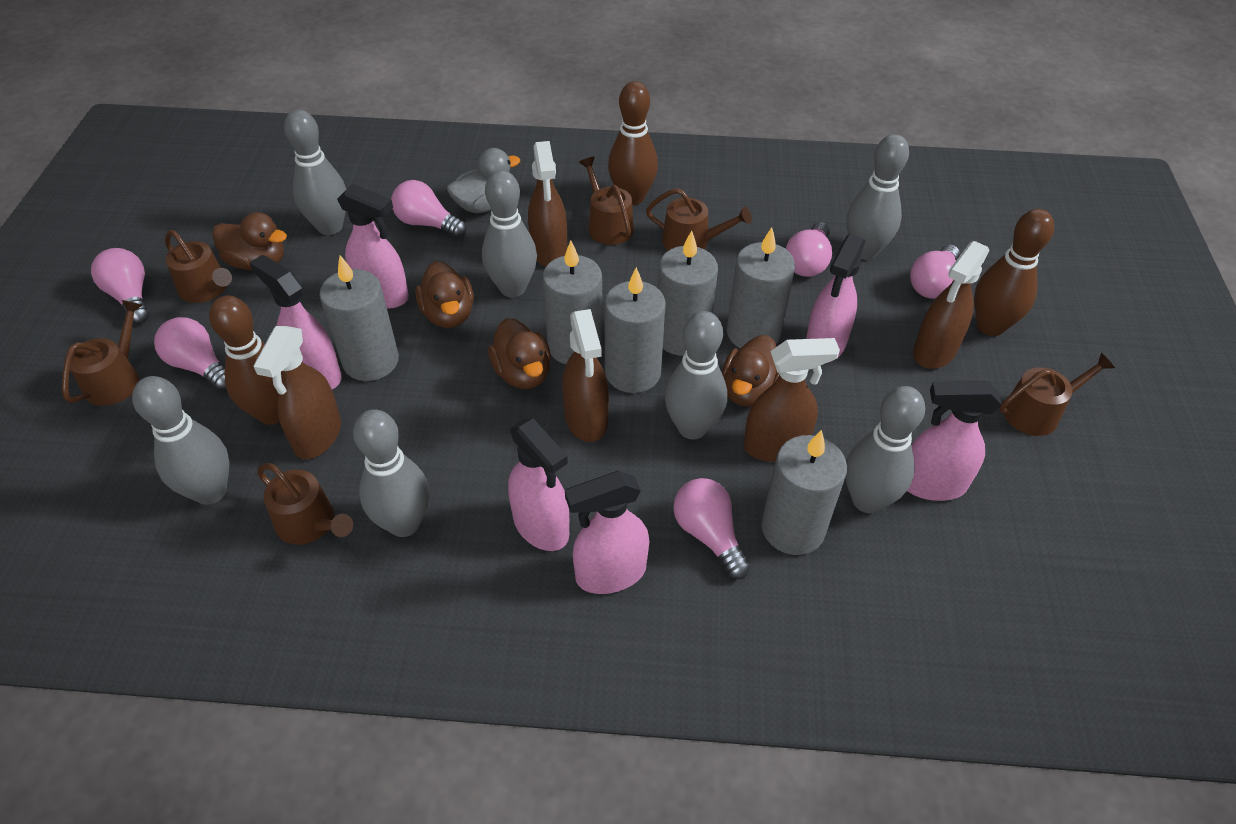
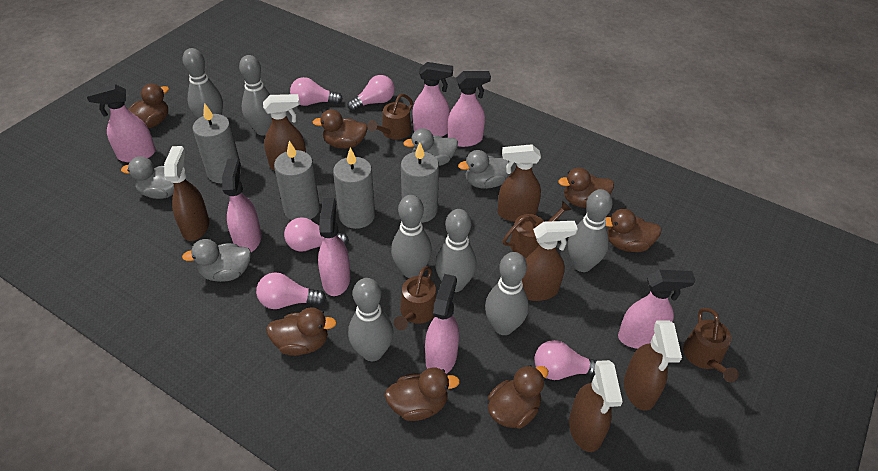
brown bowling pin: 3 -> 0
brown duck: 4 -> 7
brown spray bottle: 5 -> 6
brown watering can: 6 -> 4
grey candle: 6 -> 4
grey duck: 1 -> 4
pink light bulb: 6 -> 5
pink spray bottle: 6 -> 7

